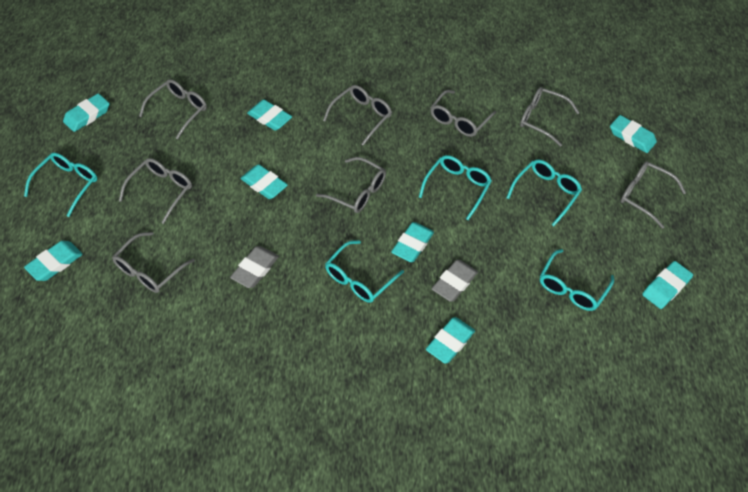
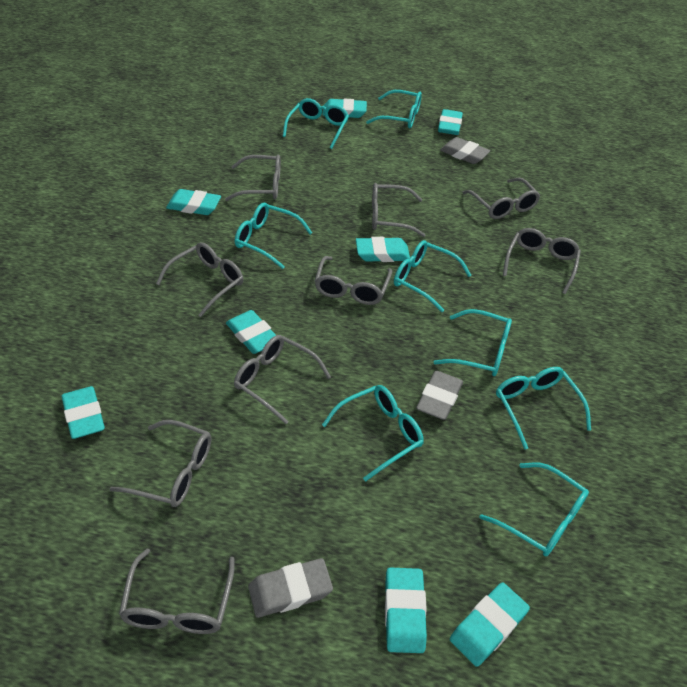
grey eraser: 2 -> 3
grey glasses: 8 -> 9
turquoise glasses: 5 -> 8

